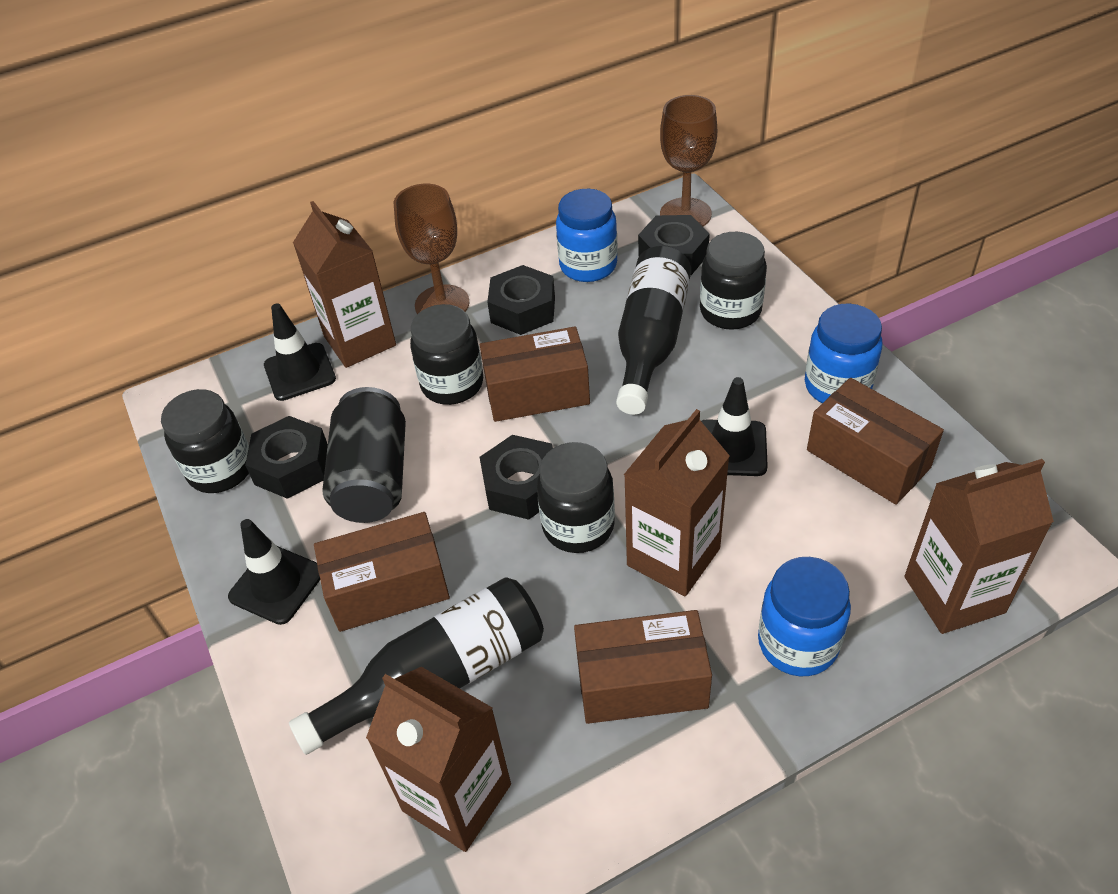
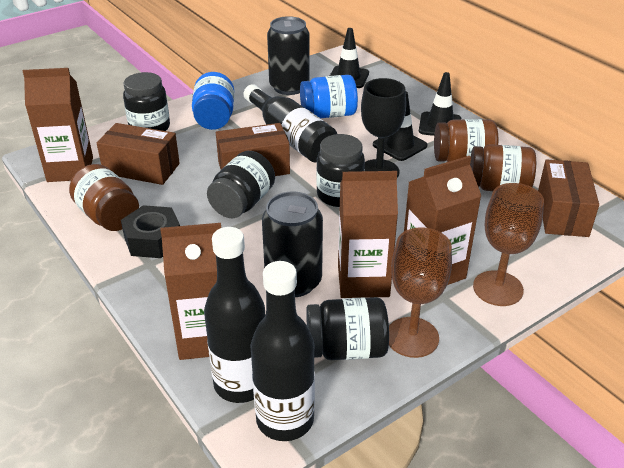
black bottle: 2 -> 3
black can: 1 -> 2
black goblet: 0 -> 1
black nut: 4 -> 1
blue jar: 3 -> 2
brown box: 4 -> 3
brown jar: 0 -> 3

